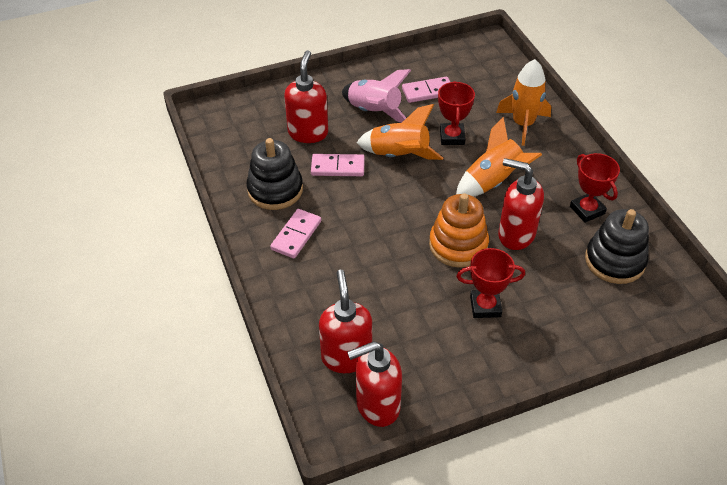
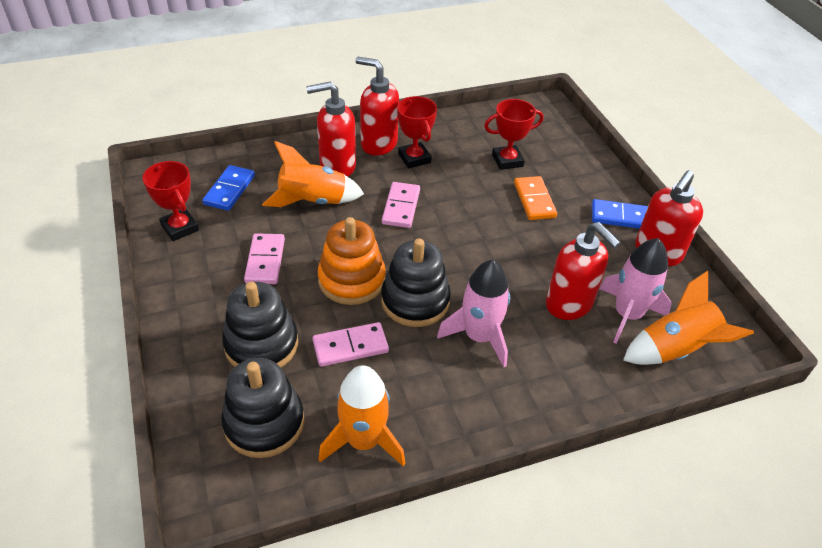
black stacking toy: 2 -> 3
blue domino: 0 -> 2
orange domino: 0 -> 1
pink rocket: 1 -> 2

